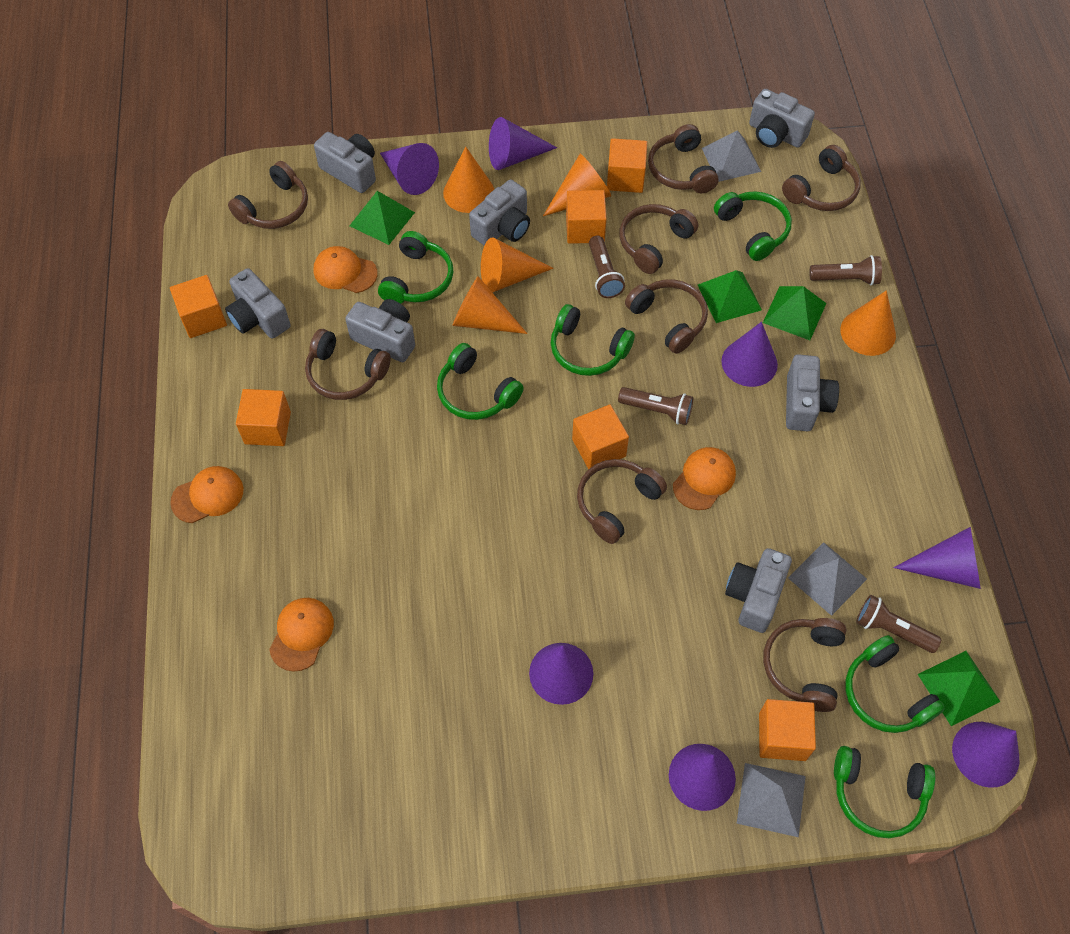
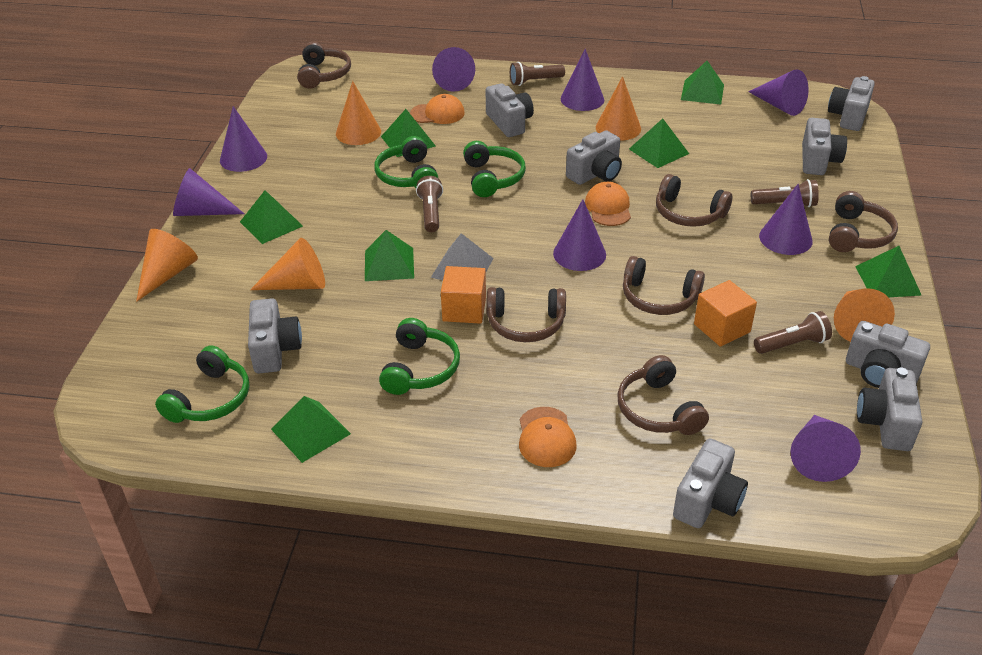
brown headphones: 8 -> 6
green headphones: 6 -> 4
green pyramid: 4 -> 7
grey camera: 7 -> 8
grey pyramid: 3 -> 1
orange cap: 4 -> 3
orange cube: 6 -> 2
purple cone: 7 -> 8

